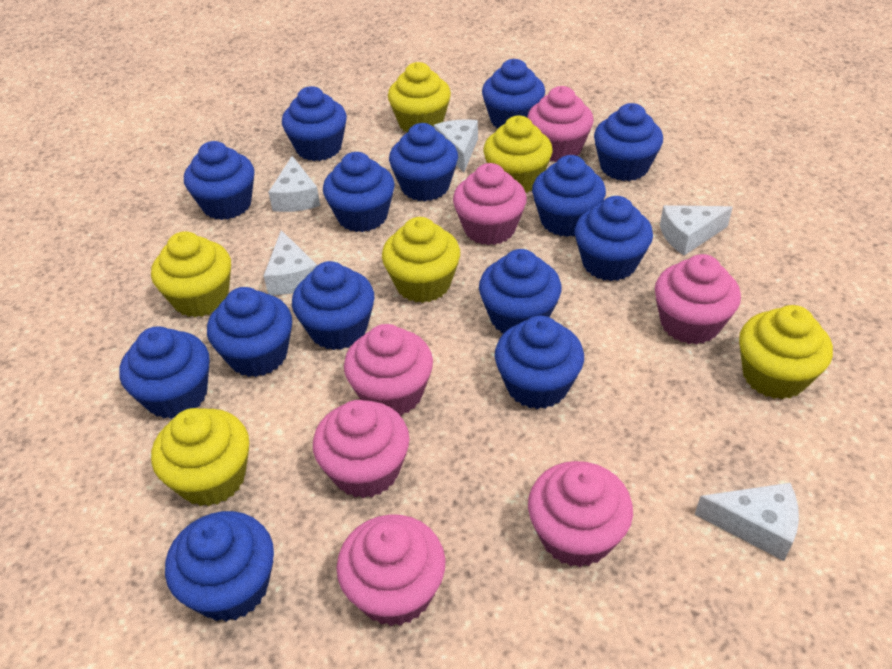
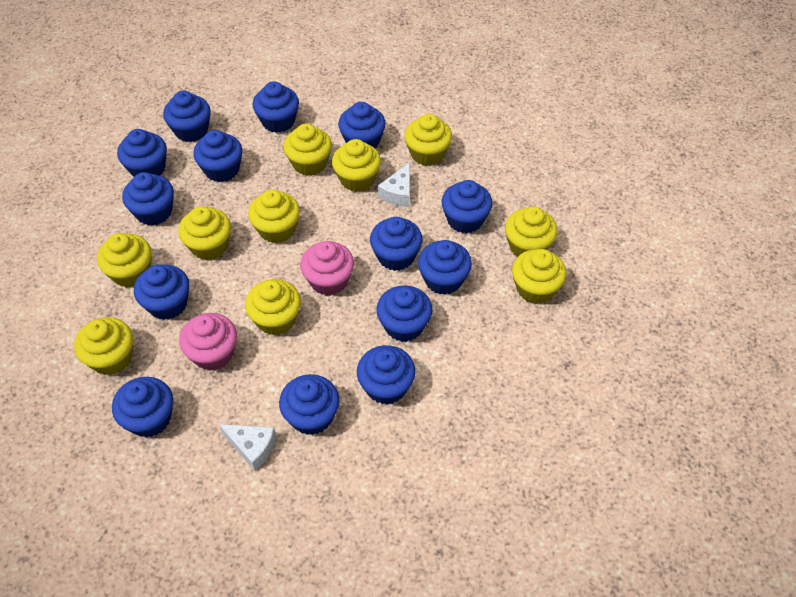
pink cupcake: 7 -> 2
white cheese: 5 -> 2
yellow cupcake: 6 -> 10

